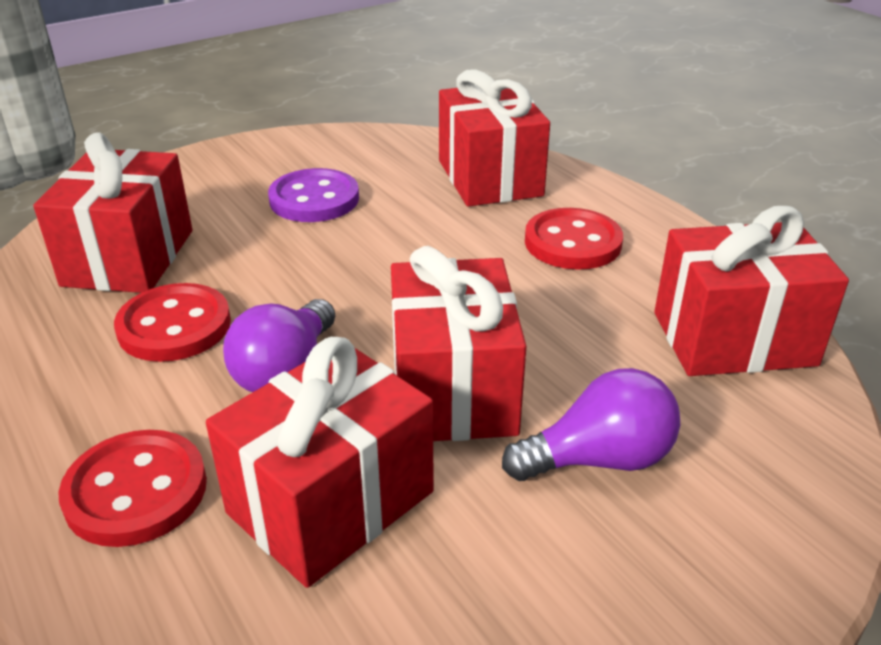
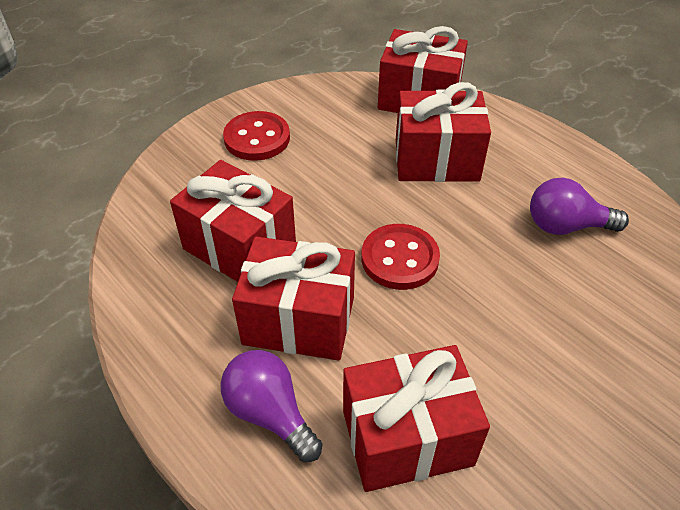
purple button: 1 -> 0
red button: 3 -> 2

